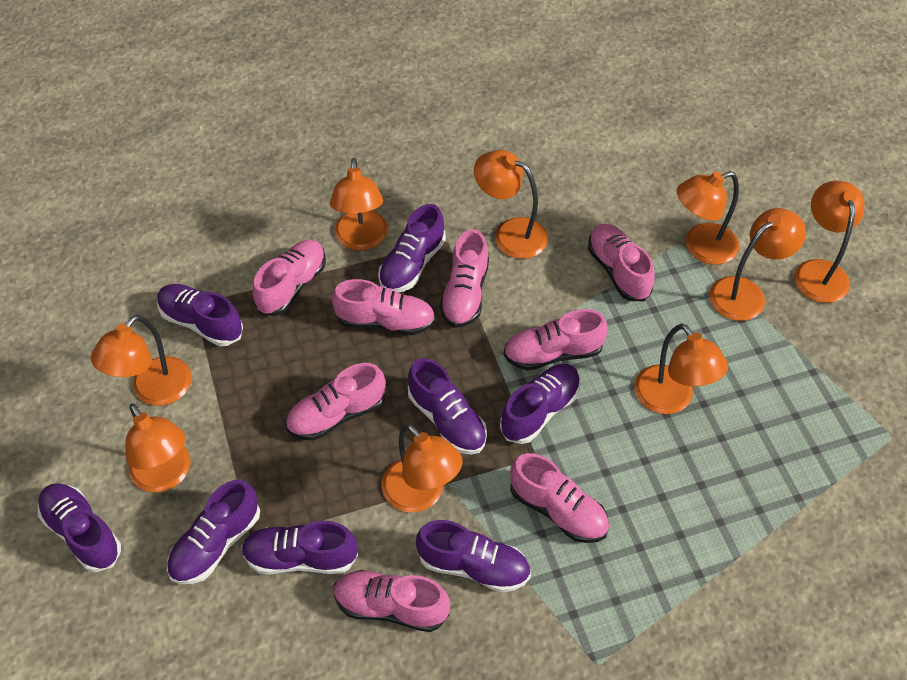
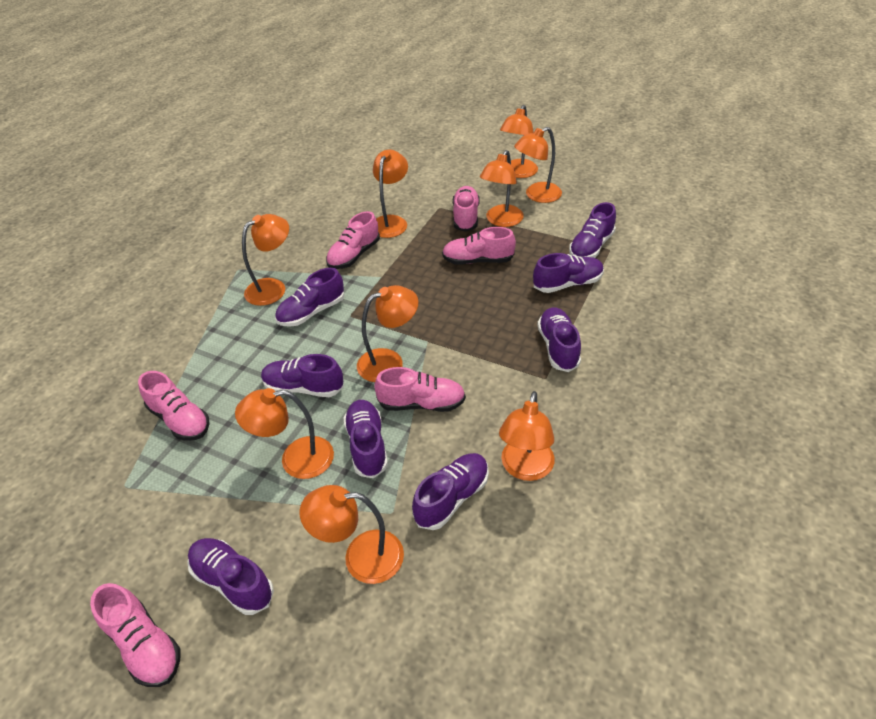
pink shoe: 8 -> 6

